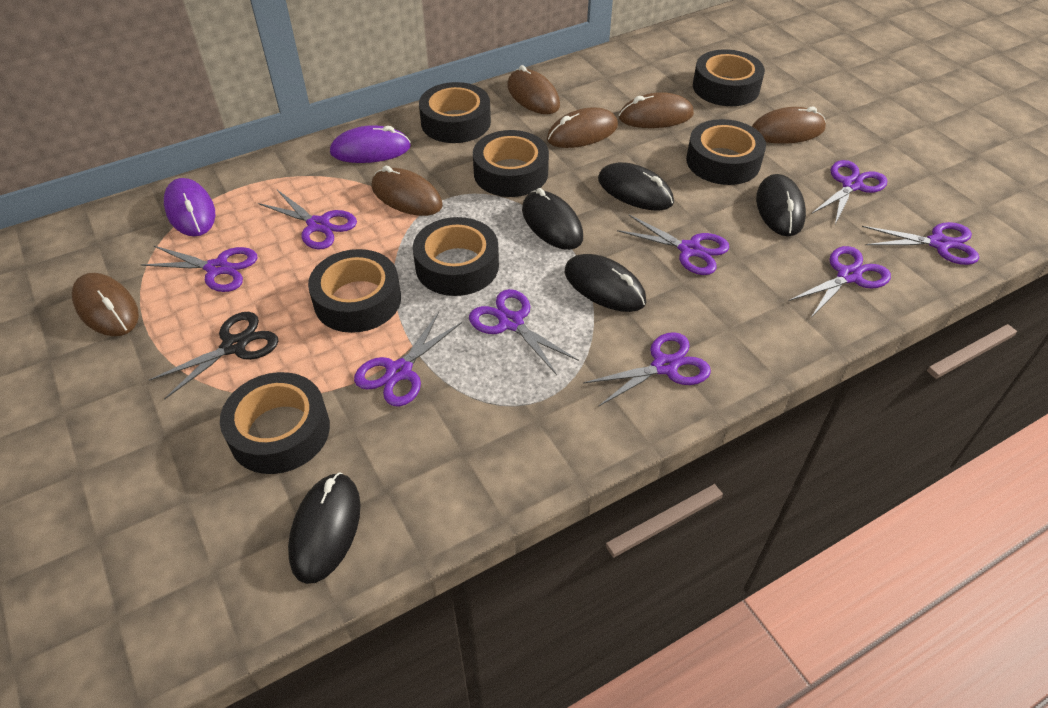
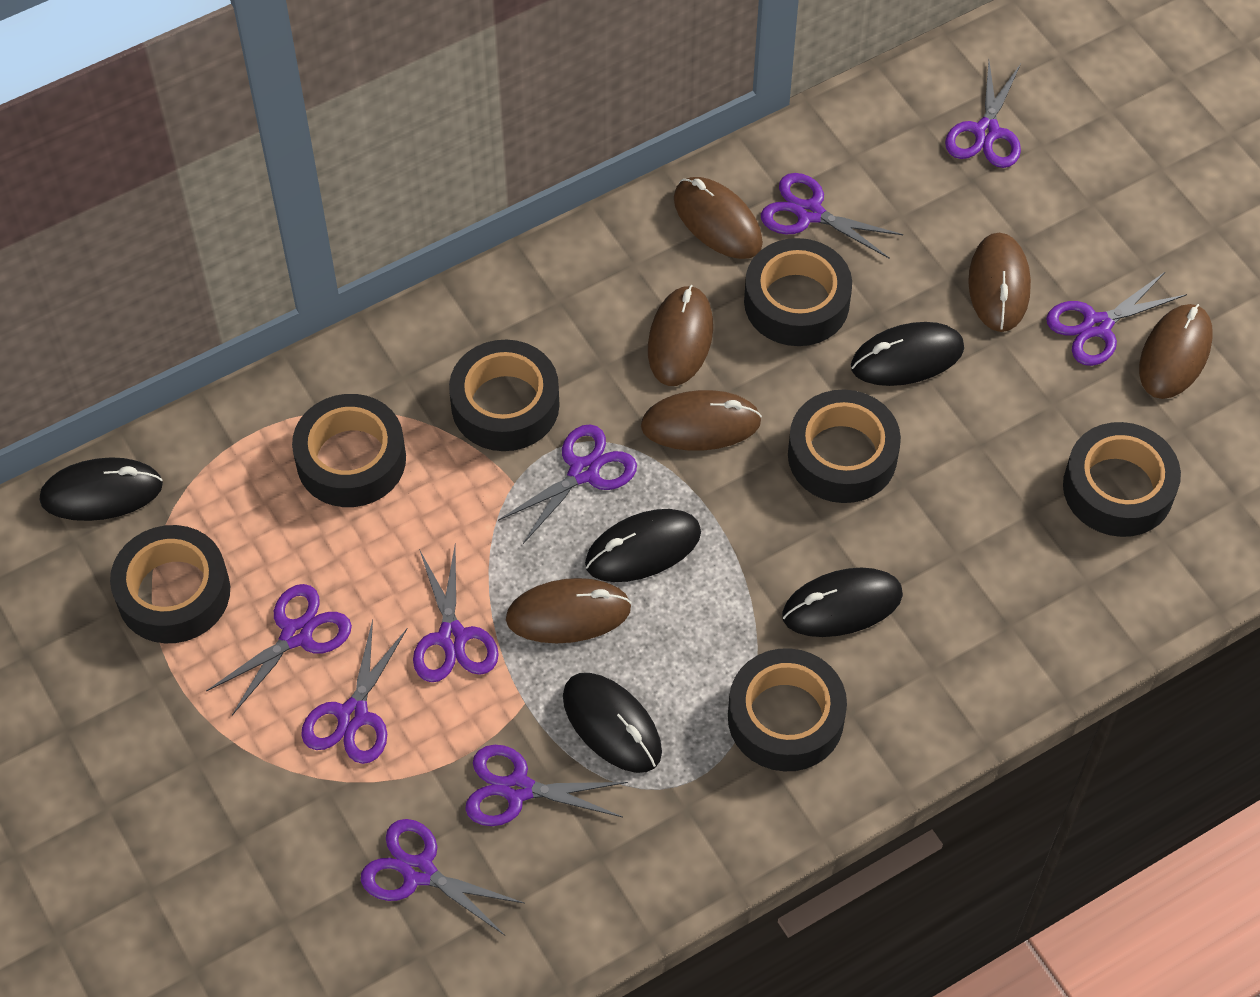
black scissors: 1 -> 0
purple mouse: 2 -> 0

